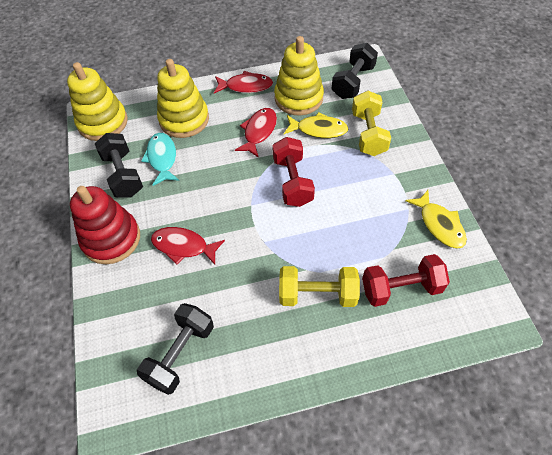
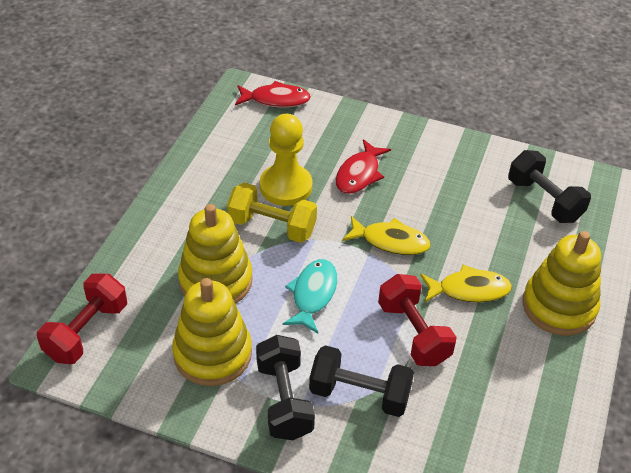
red fish: 3 -> 2
red stacking toy: 1 -> 0
yellow dumbbell: 2 -> 1
yellow pawn: 0 -> 1

